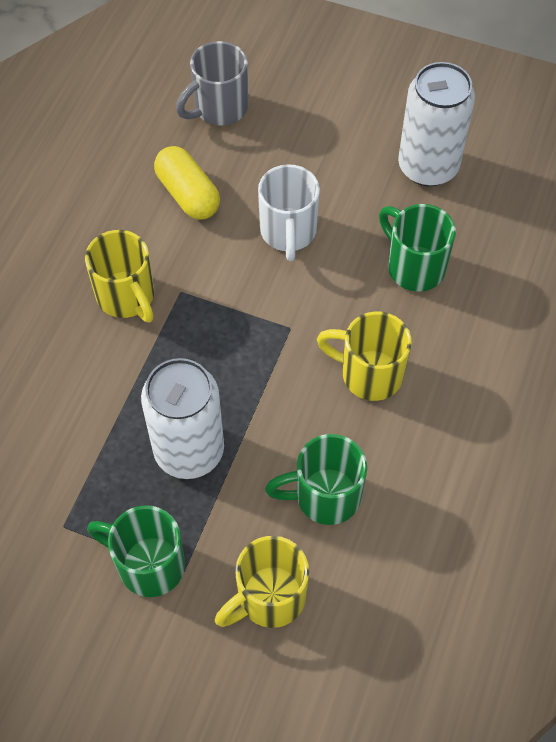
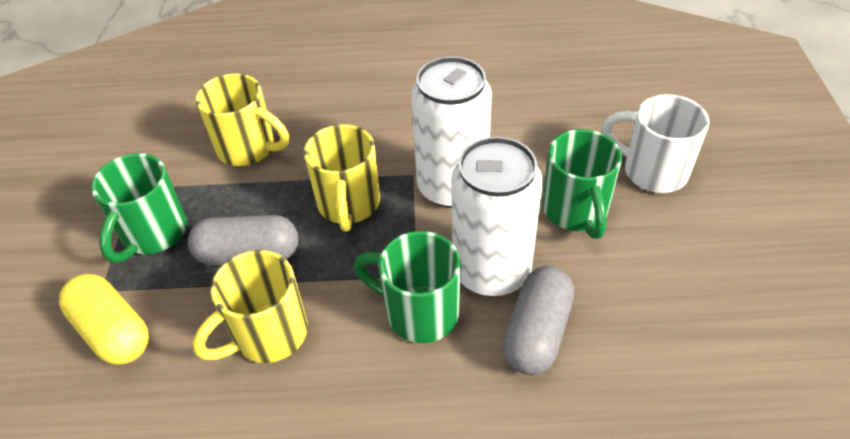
grey capsule: 0 -> 2
grey mug: 1 -> 0

